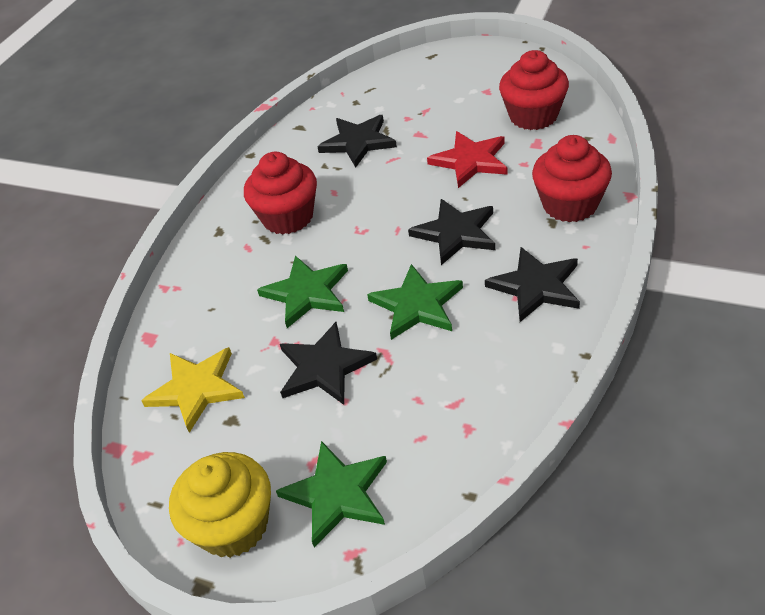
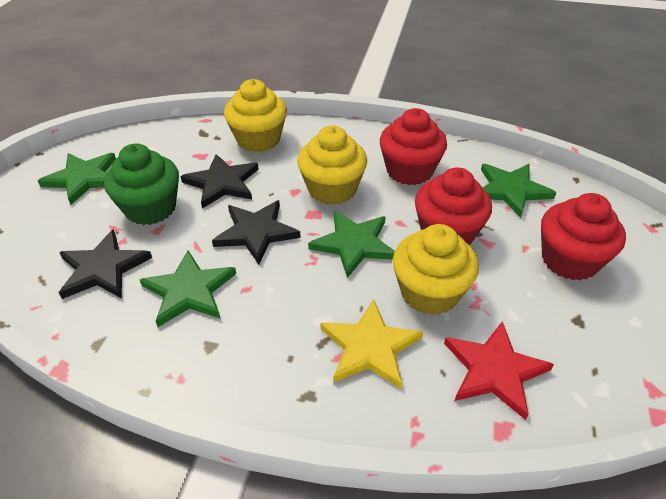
black star: 4 -> 3
green cupcake: 0 -> 1
green star: 3 -> 4
yellow cupcake: 1 -> 3

